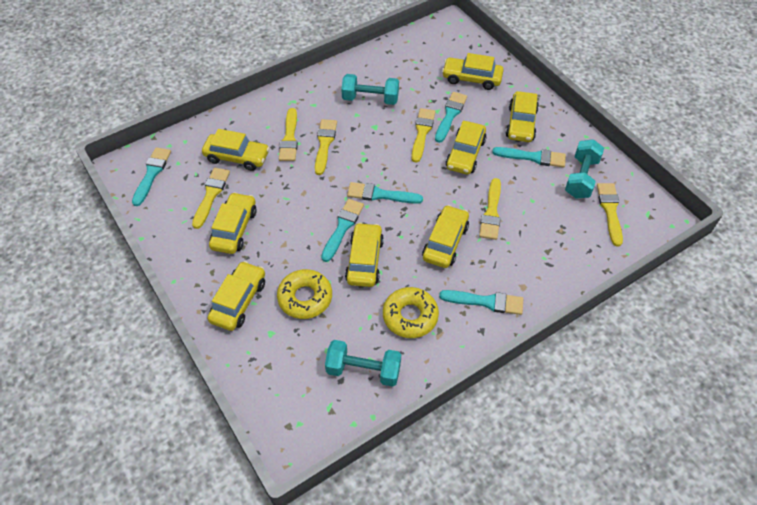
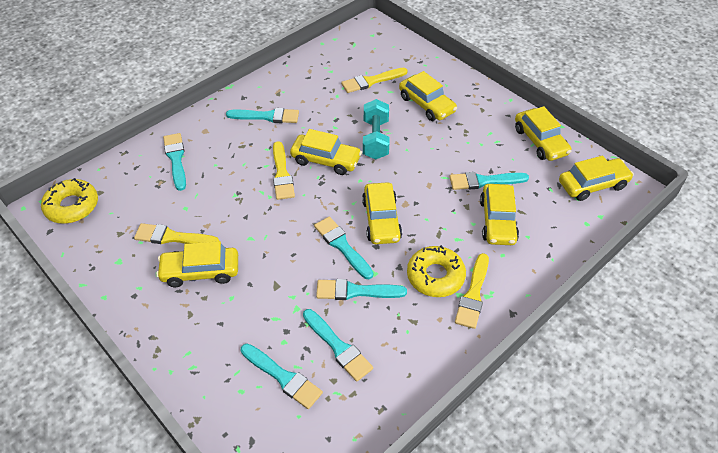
turquoise brush: 6 -> 7
turquoise dumbbell: 3 -> 1
yellow brush: 6 -> 4
yellow car: 8 -> 7

